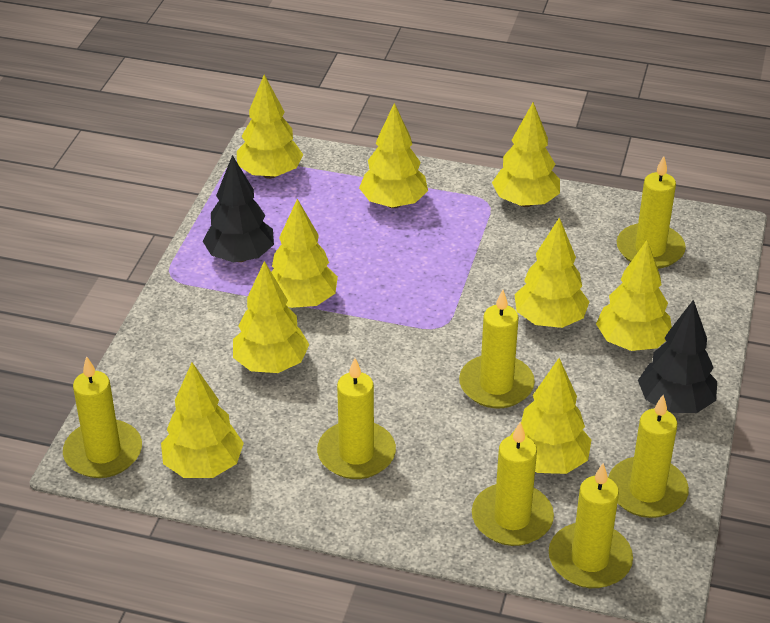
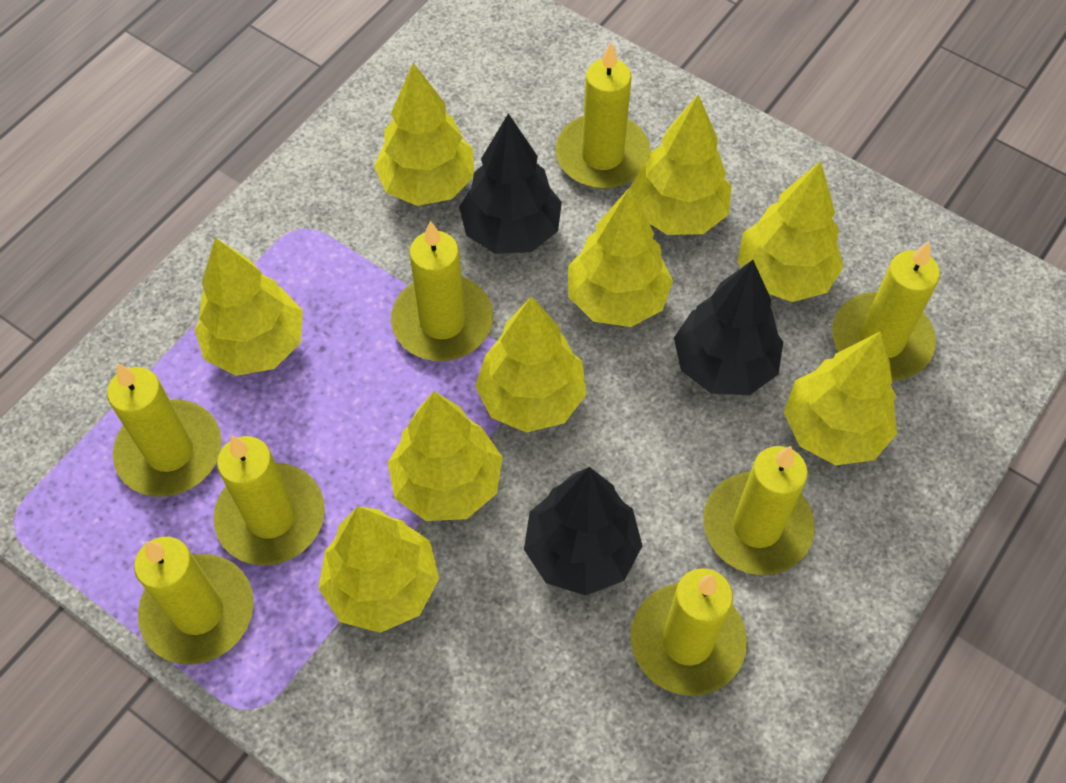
black tree: 2 -> 3
yellow candle: 7 -> 8

